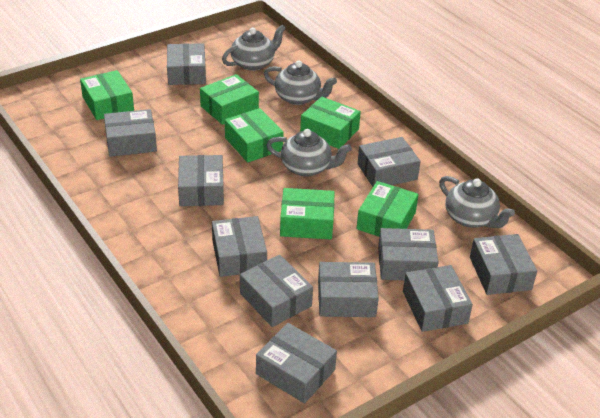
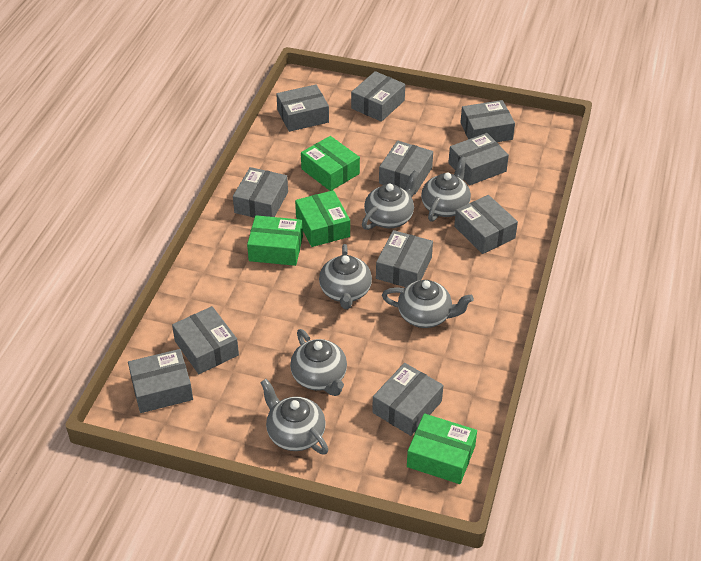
green box: 6 -> 4
grey teapot: 4 -> 6

